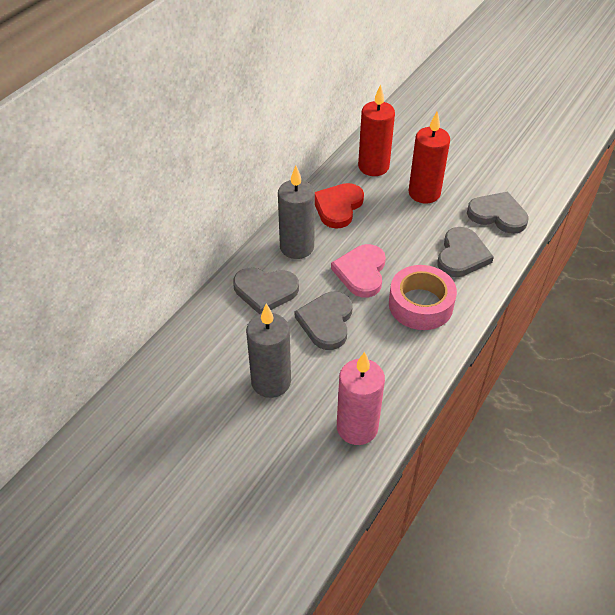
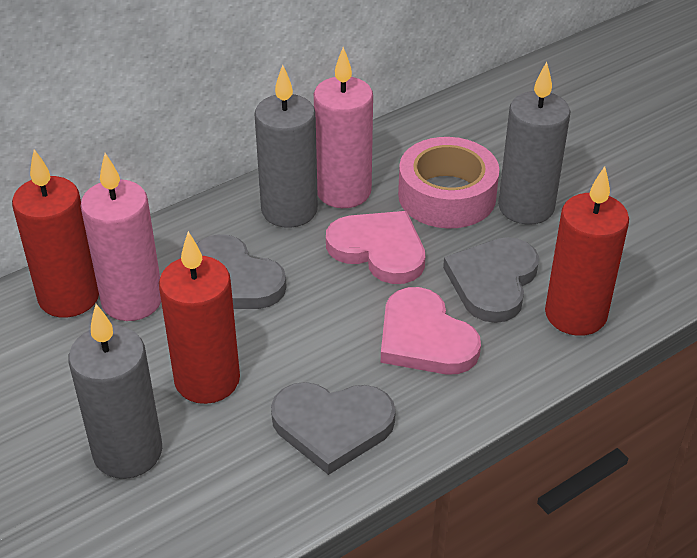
grey candle: 2 -> 3
grey heart: 4 -> 3
pink candle: 1 -> 2
pink heart: 1 -> 2
red candle: 2 -> 3
red heart: 1 -> 0

